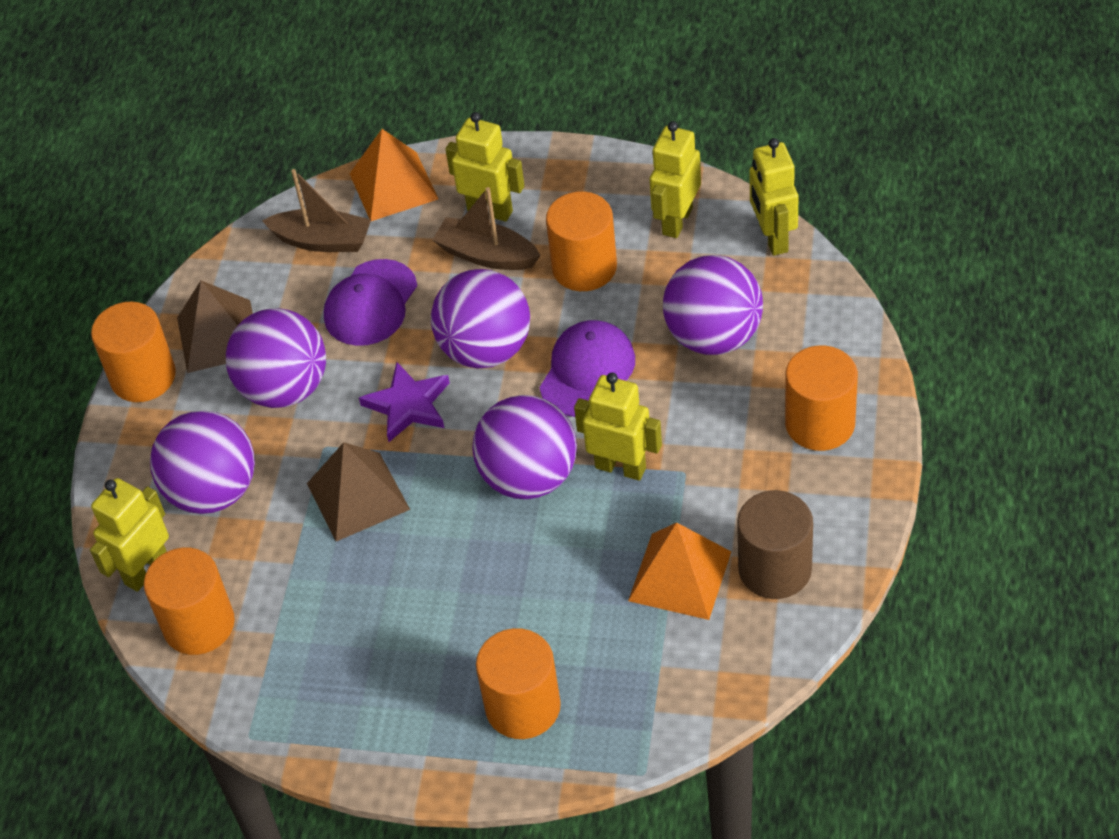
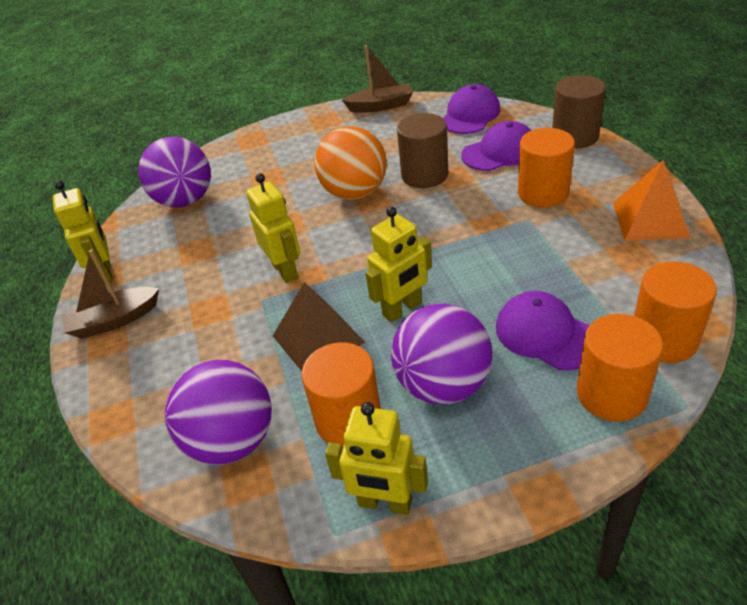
brown cylinder: 1 -> 2
brown pyramid: 2 -> 1
orange ball: 0 -> 1
orange cylinder: 5 -> 4
orange pyramid: 2 -> 1
purple ball: 5 -> 3
purple cap: 2 -> 3
purple star: 1 -> 0
yellow robot: 5 -> 4

